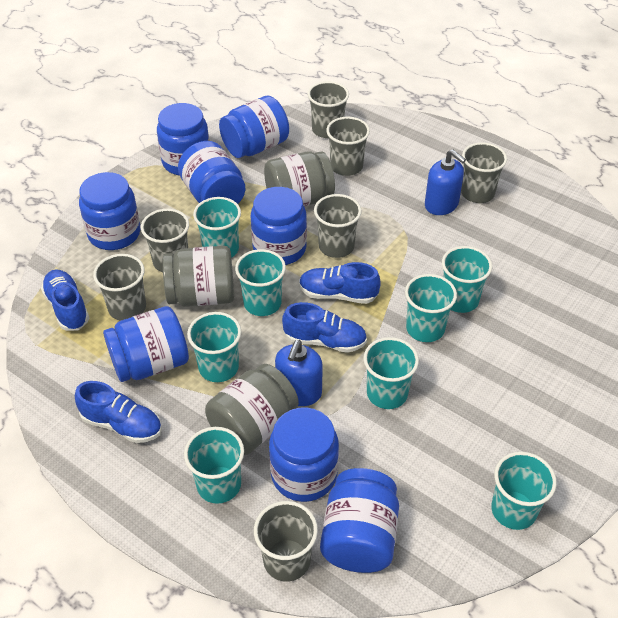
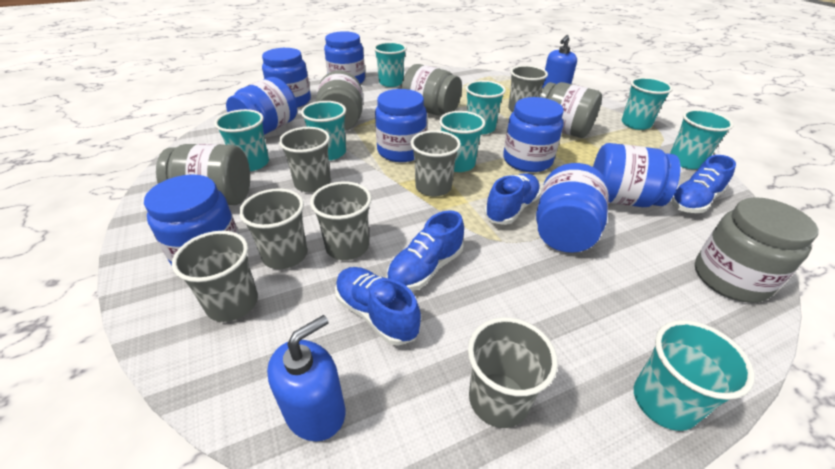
grey jar: 3 -> 5

